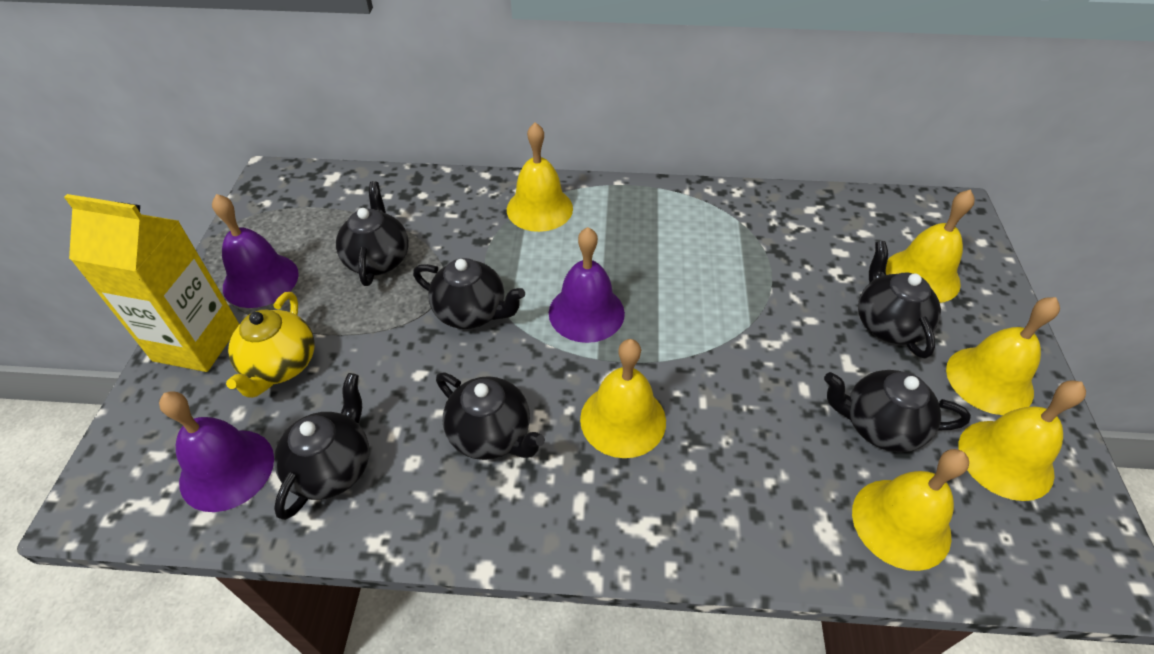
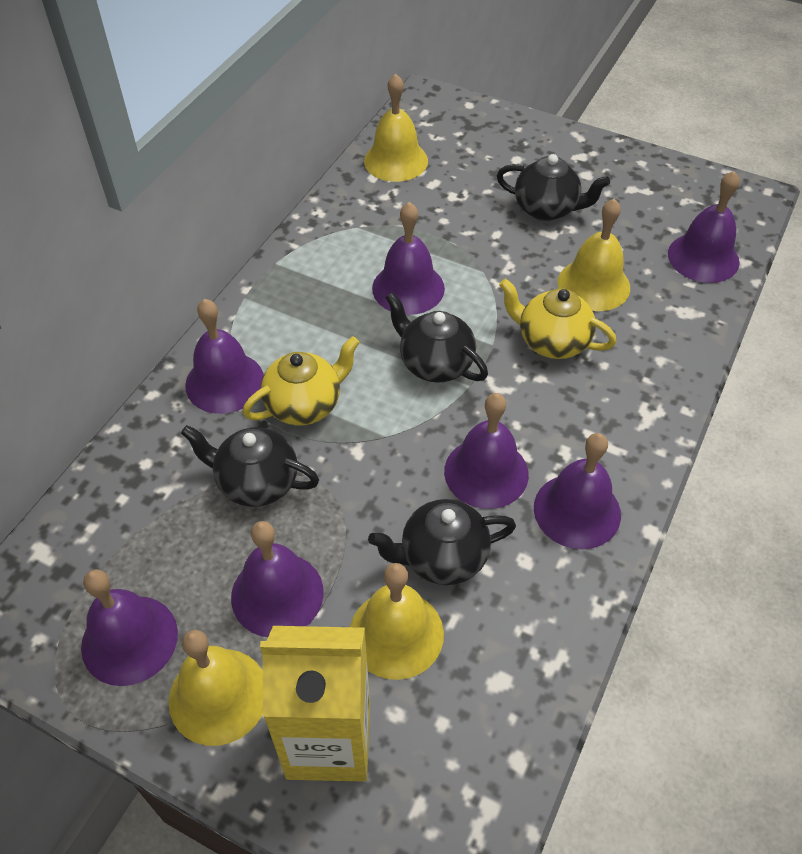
black teapot: 6 -> 4
purple bell: 3 -> 7
yellow bell: 6 -> 4
yellow teapot: 1 -> 2

